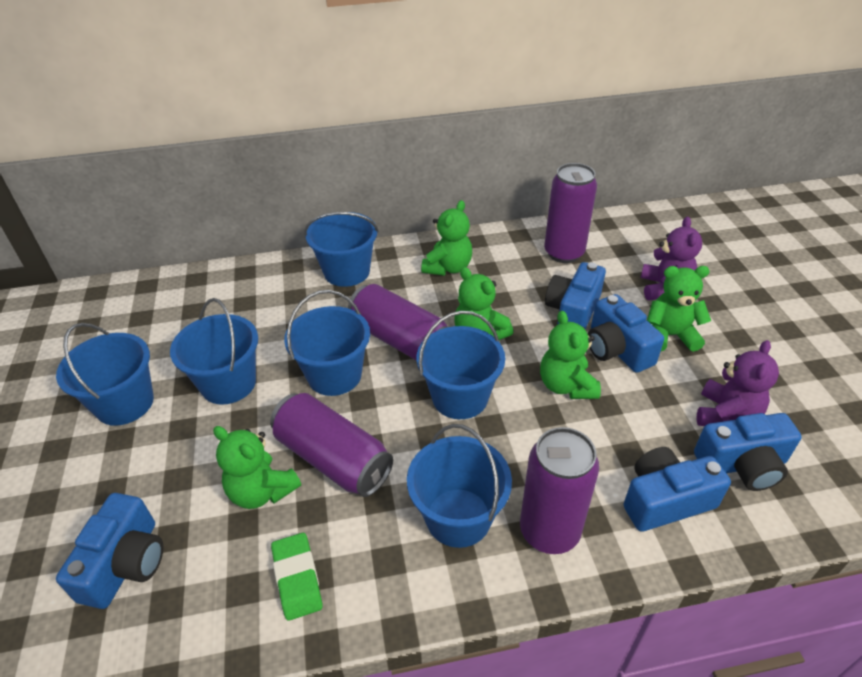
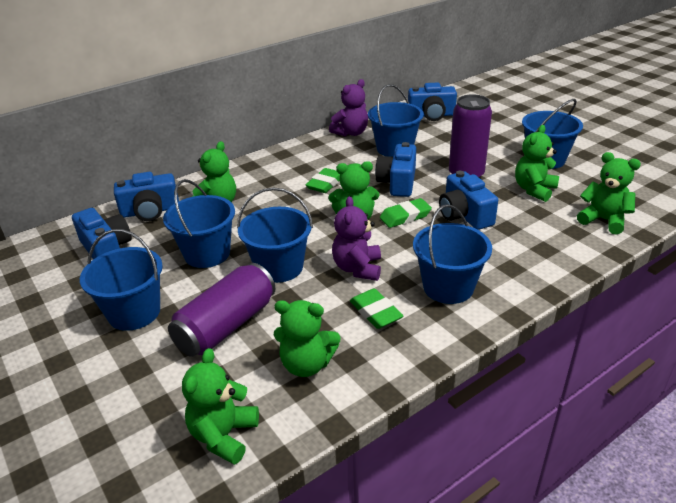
green eraser: 1 -> 3
green teddy bear: 5 -> 6
purple can: 4 -> 2

